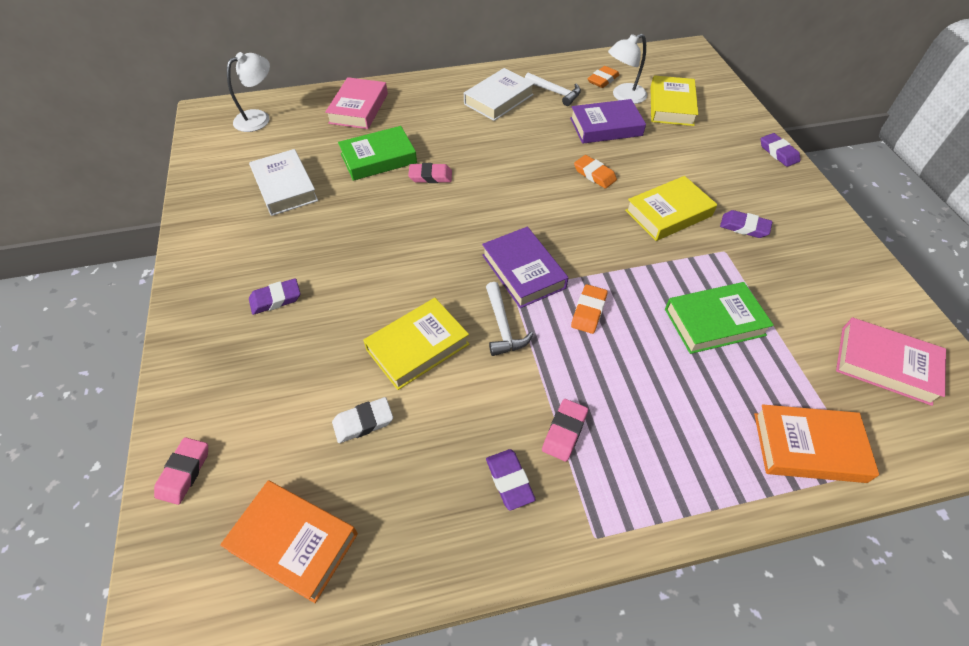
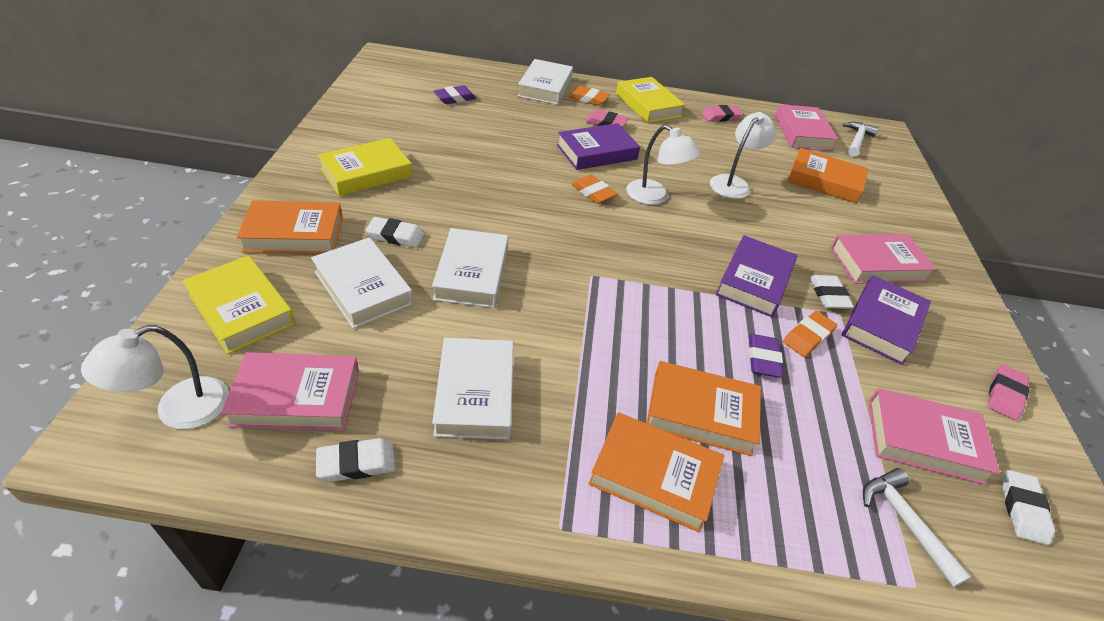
green book: 2 -> 0
orange book: 2 -> 4
pink book: 2 -> 4
purple book: 2 -> 3
purple eraser: 4 -> 2
white book: 2 -> 4
white eraser: 1 -> 4
white lamp: 2 -> 3

